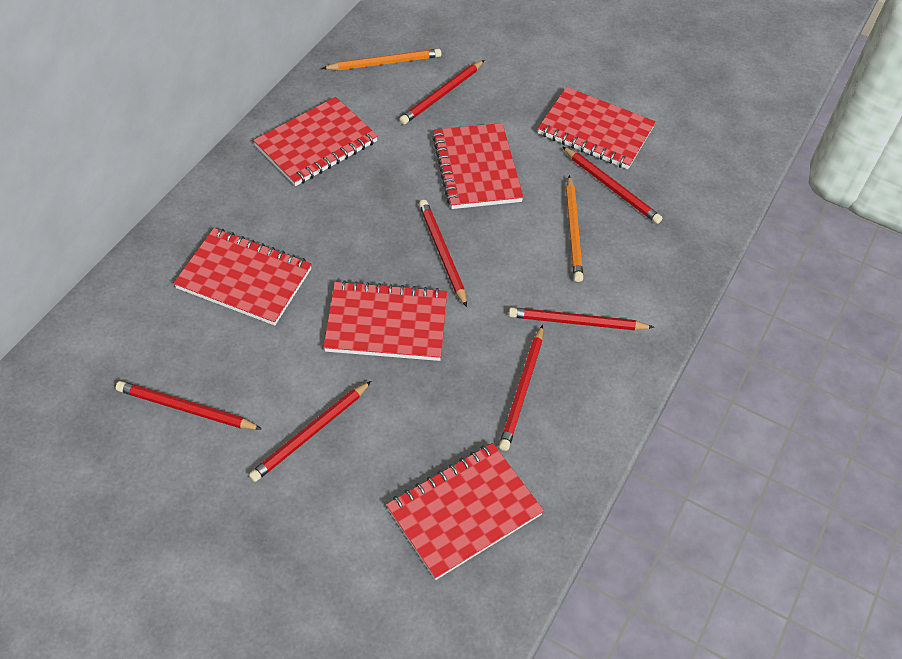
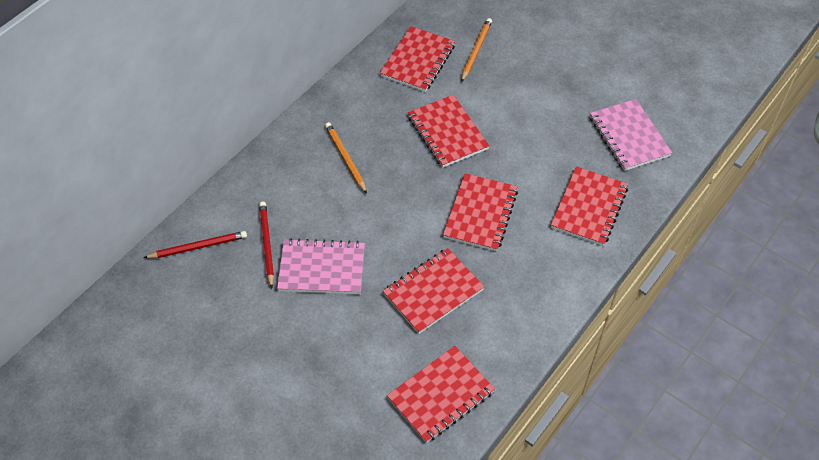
pink notebook: 0 -> 2
red pencil: 7 -> 2

